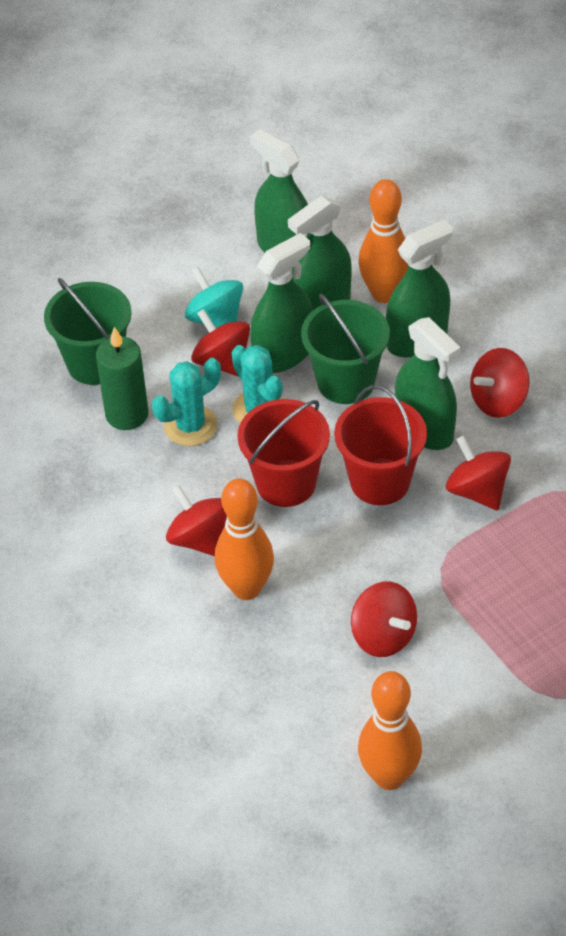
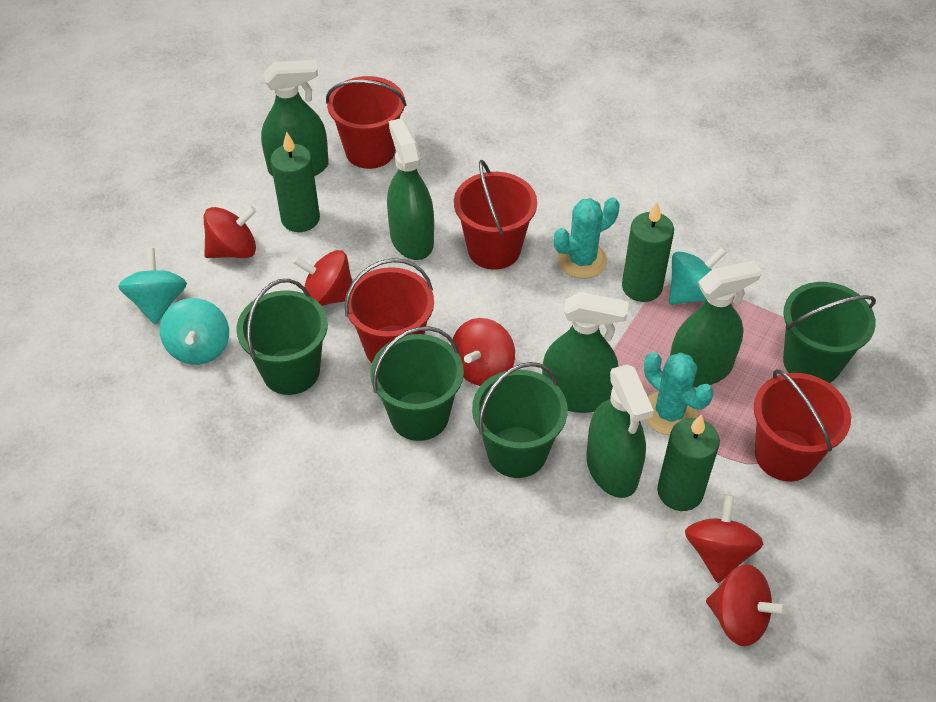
green bucket: 2 -> 4
green candle: 1 -> 3
orange bowling pin: 3 -> 0
red bucket: 2 -> 4
turquoise spinning top: 1 -> 3

